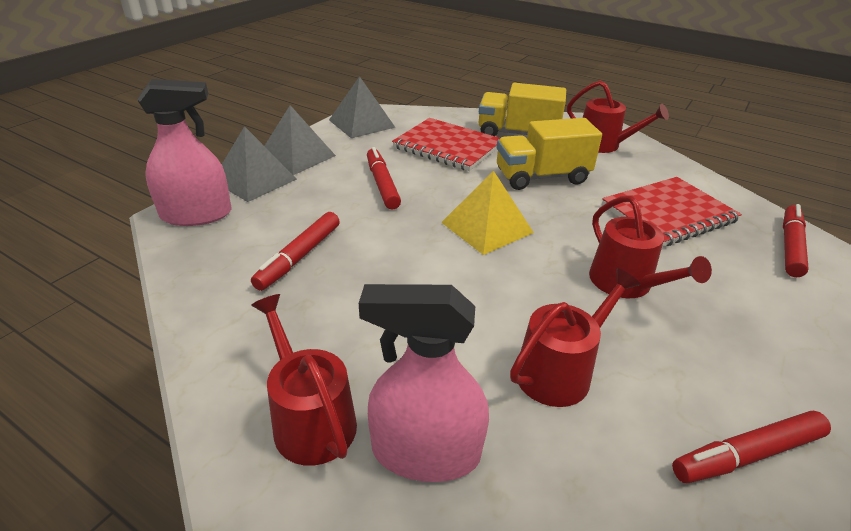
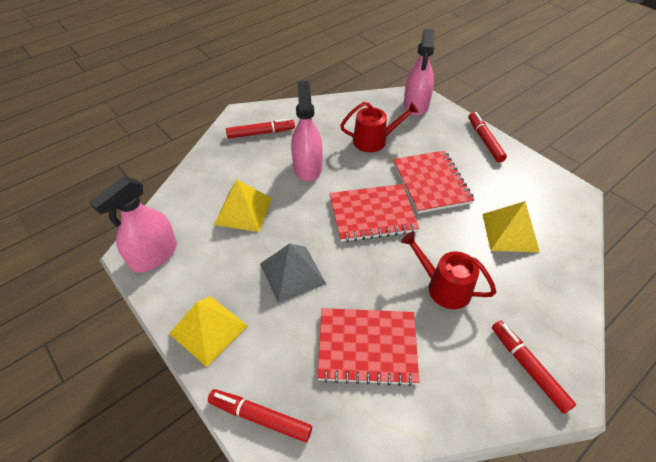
grey pyramid: 3 -> 1
pink spray bottle: 2 -> 3
red notebook: 2 -> 3
red watering can: 4 -> 2
yellow pyramid: 1 -> 3
yellow truck: 2 -> 0

